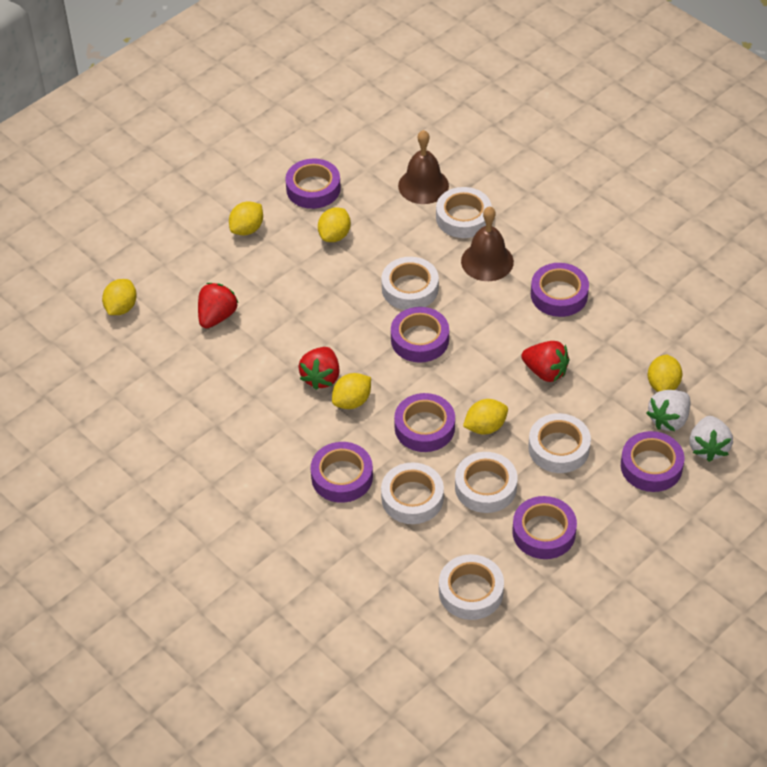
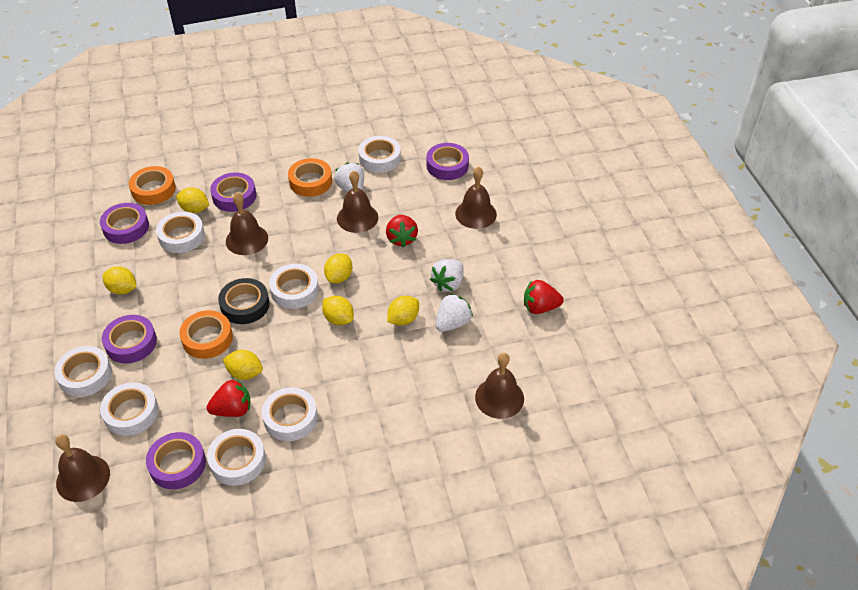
black tape: 0 -> 1
brown bell: 2 -> 5
orange tape: 0 -> 3
purple tape: 7 -> 5
white strawberry: 2 -> 3
white tape: 6 -> 7

